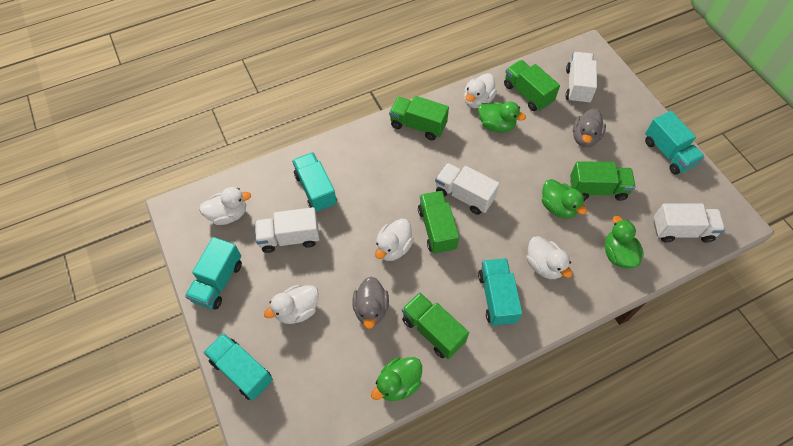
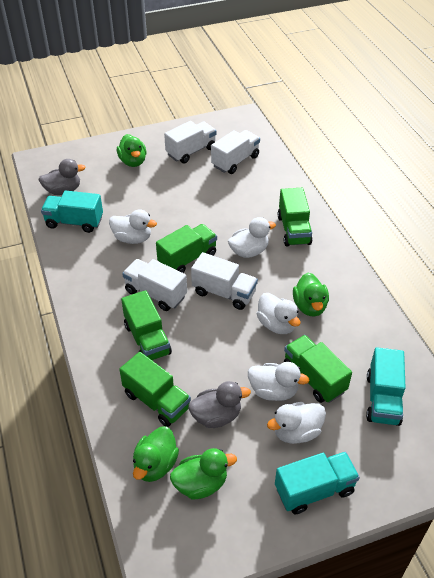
turquoise truck: 5 -> 3

